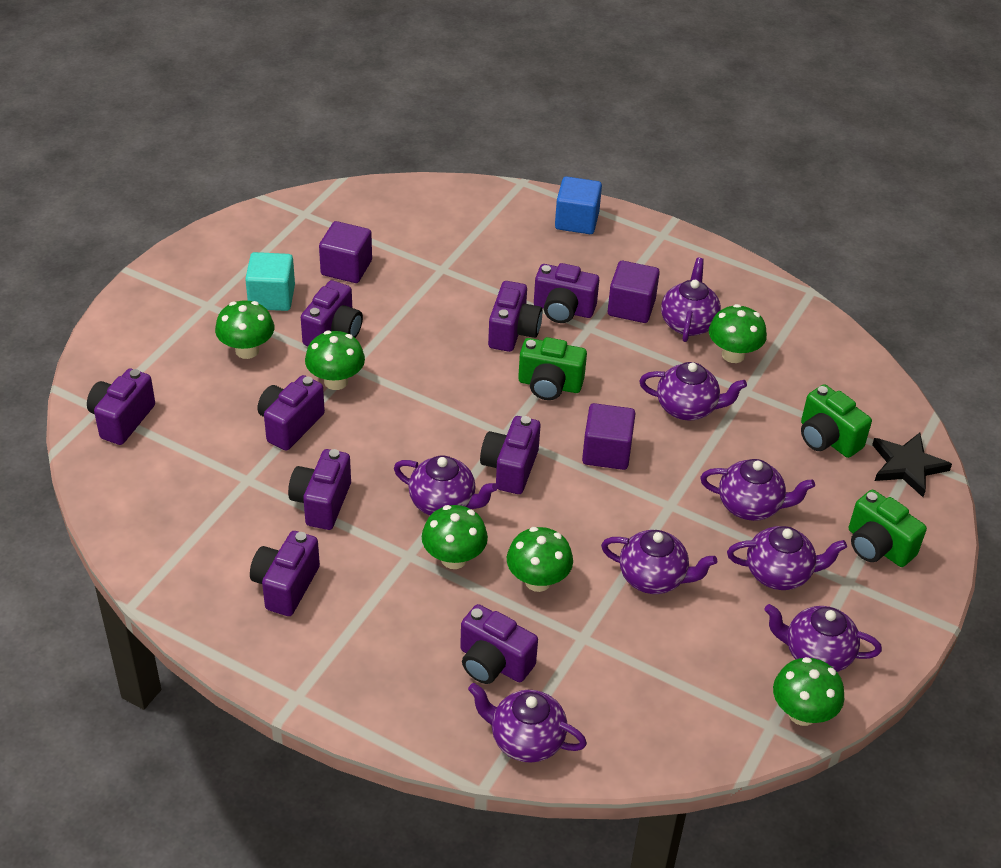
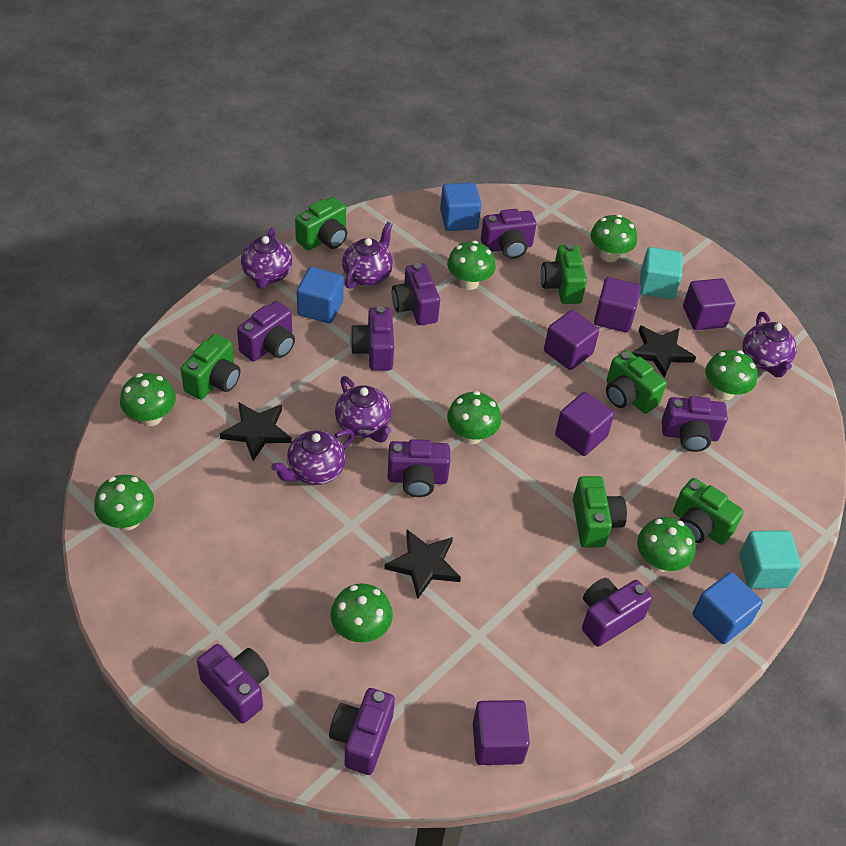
black star: 1 -> 3
blue cube: 1 -> 3
green camera: 3 -> 6
green mushroom: 6 -> 8
purple cube: 3 -> 5
purple teapot: 8 -> 5
turquoise cube: 1 -> 2

